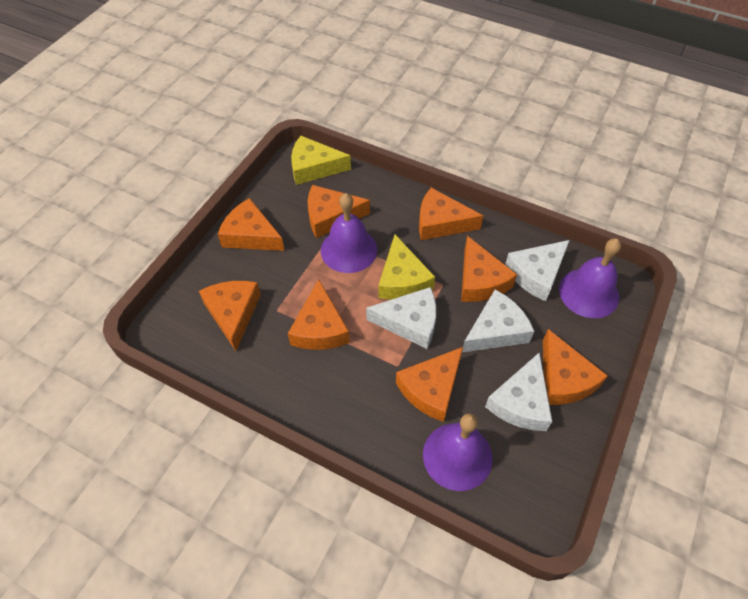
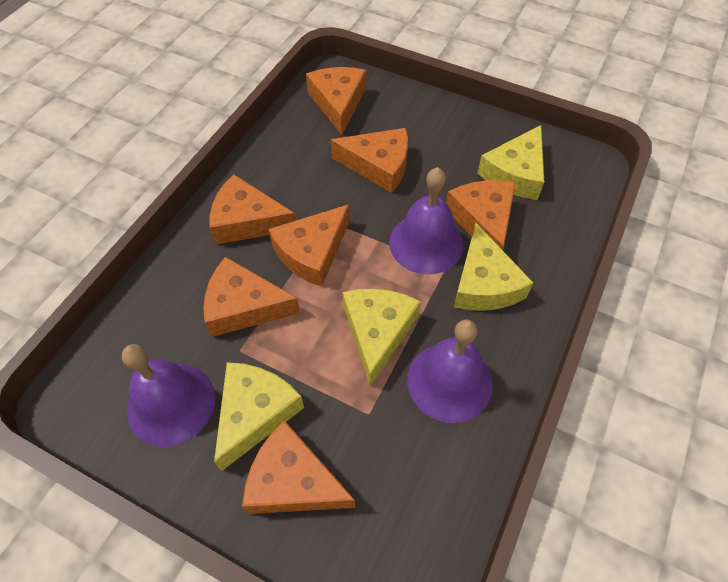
orange cheese: 8 -> 7
white cheese: 4 -> 0
yellow cheese: 2 -> 4

